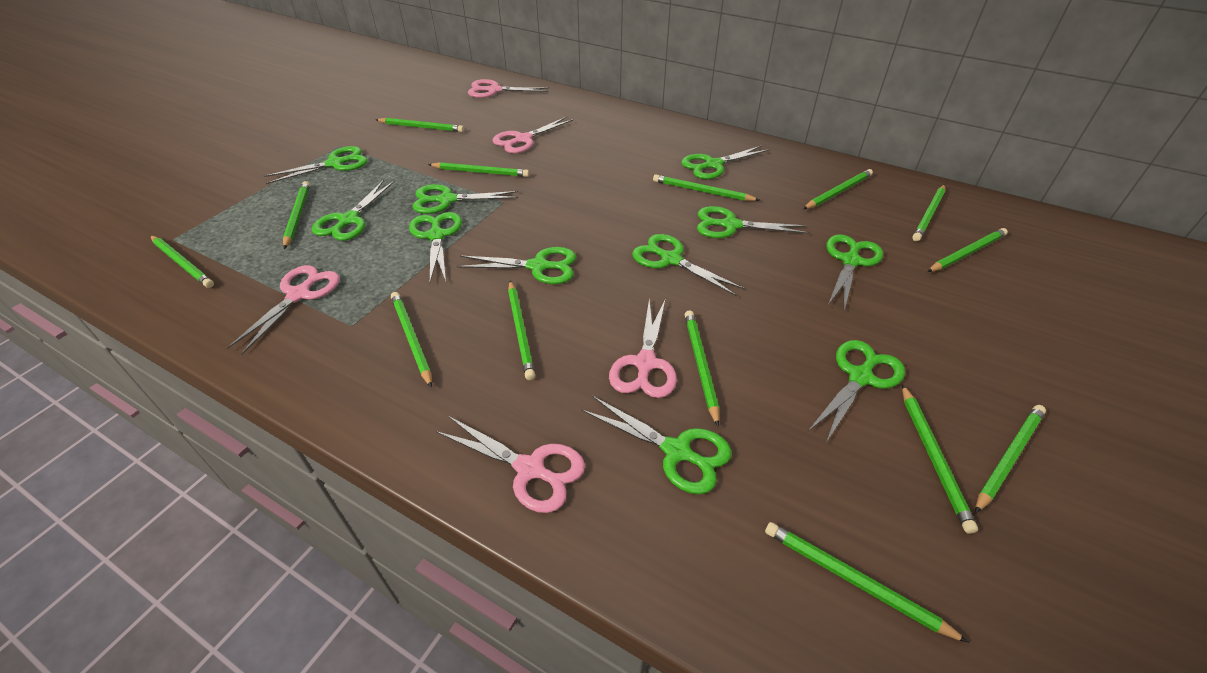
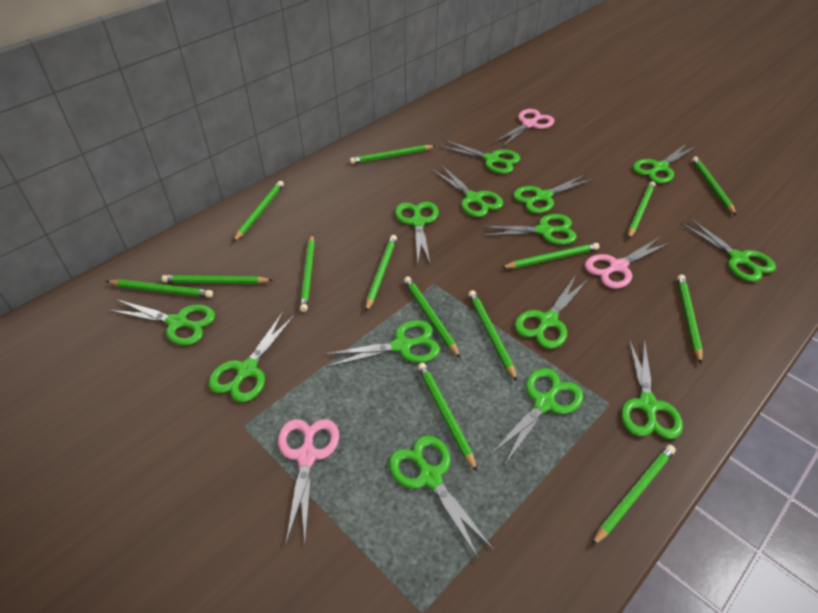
green scissors: 11 -> 14
pink scissors: 5 -> 3

